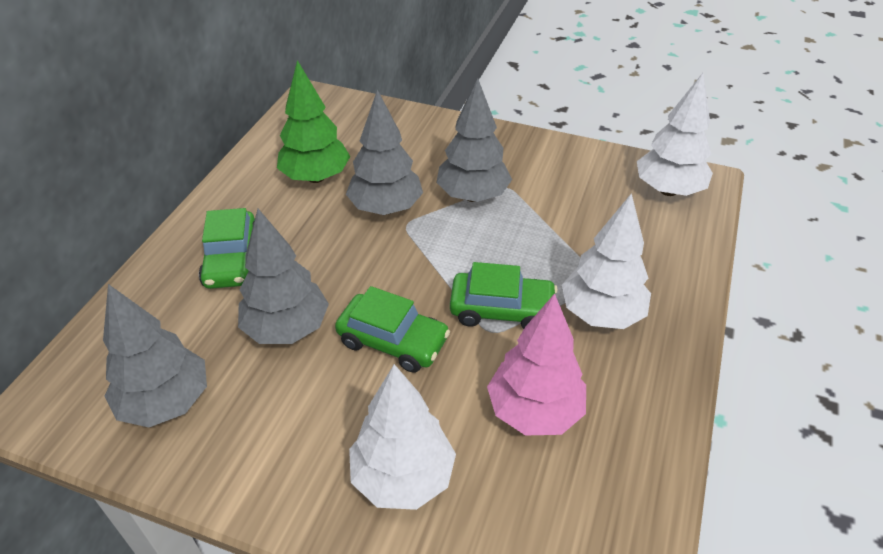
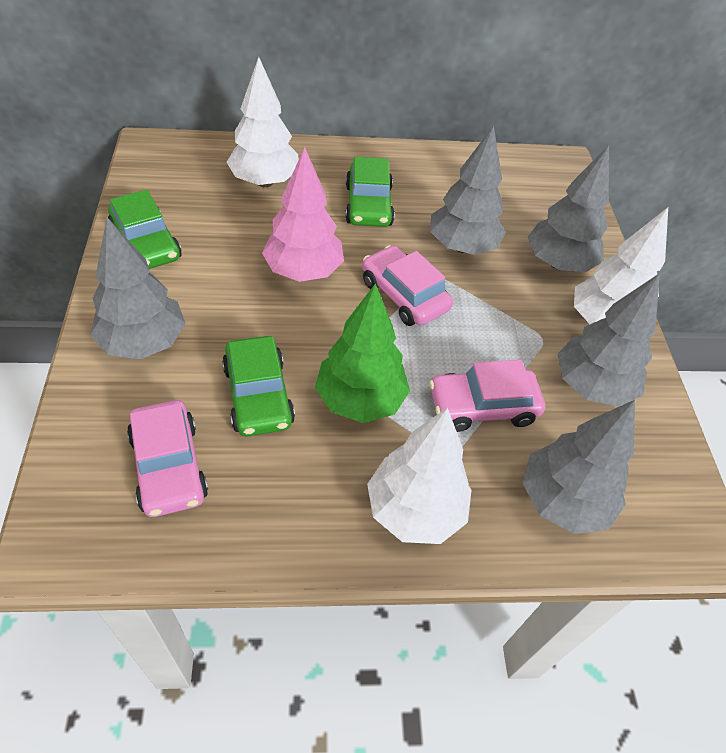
grey tree: 4 -> 5
pink car: 0 -> 3

